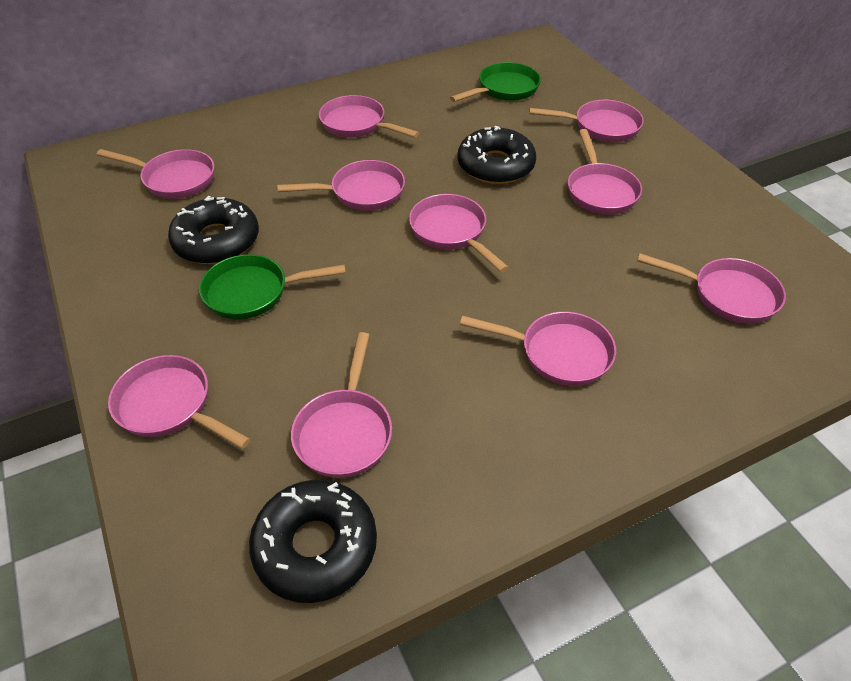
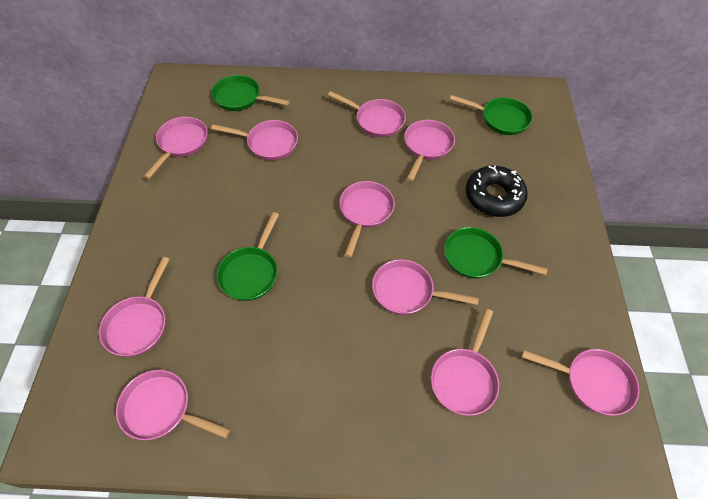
black donut: 3 -> 1
green pan: 2 -> 4

